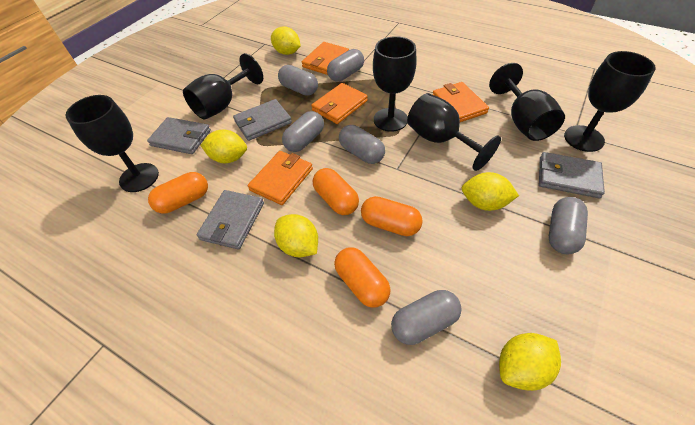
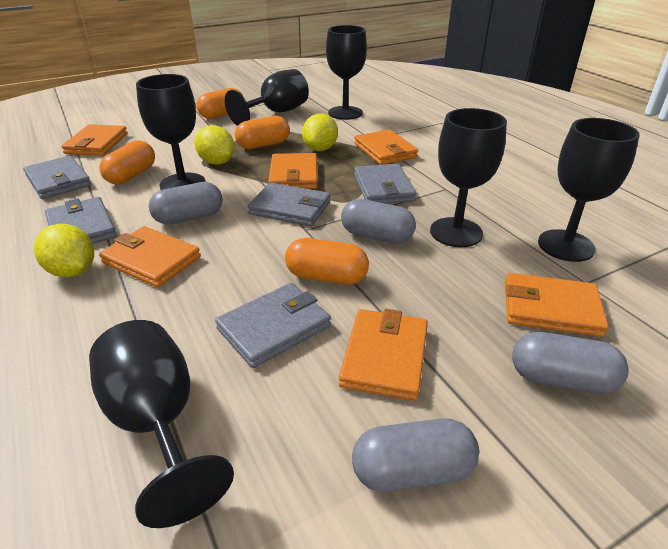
grey capsule: 6 -> 4
grey wallet: 4 -> 5
orange wallet: 4 -> 6
yellow lemon: 5 -> 3

